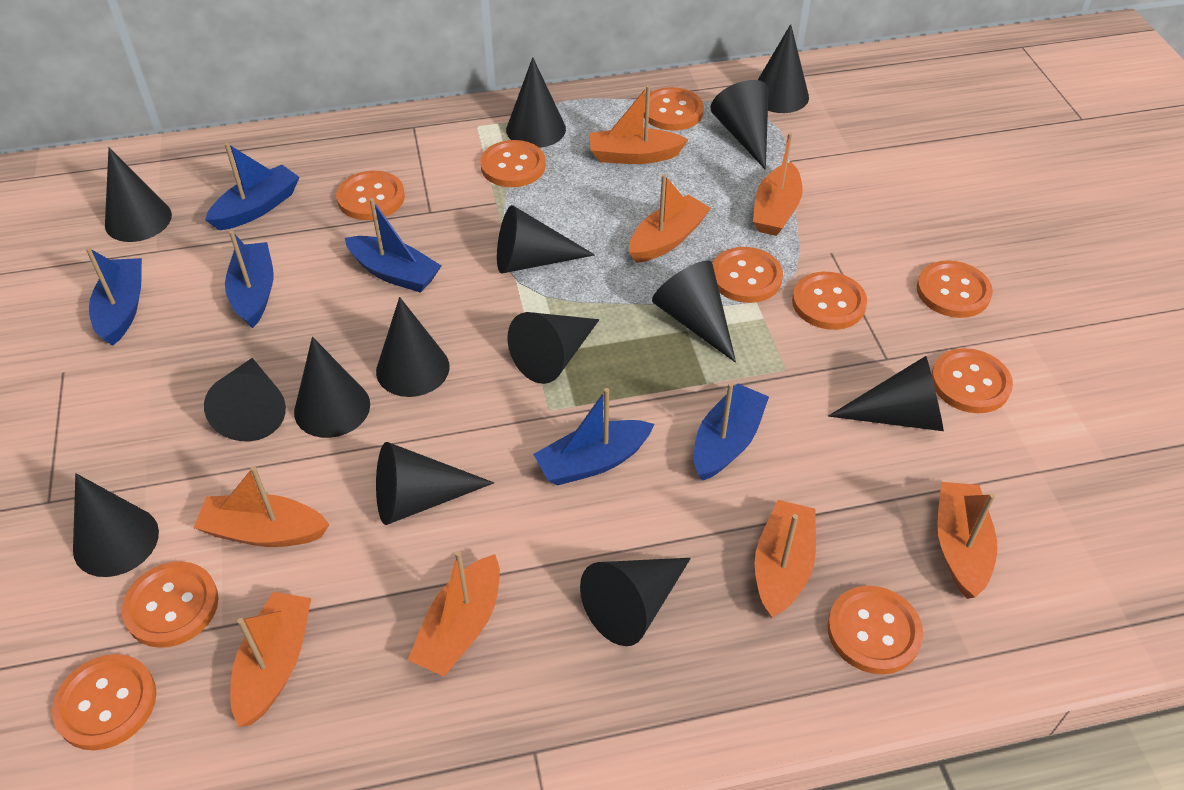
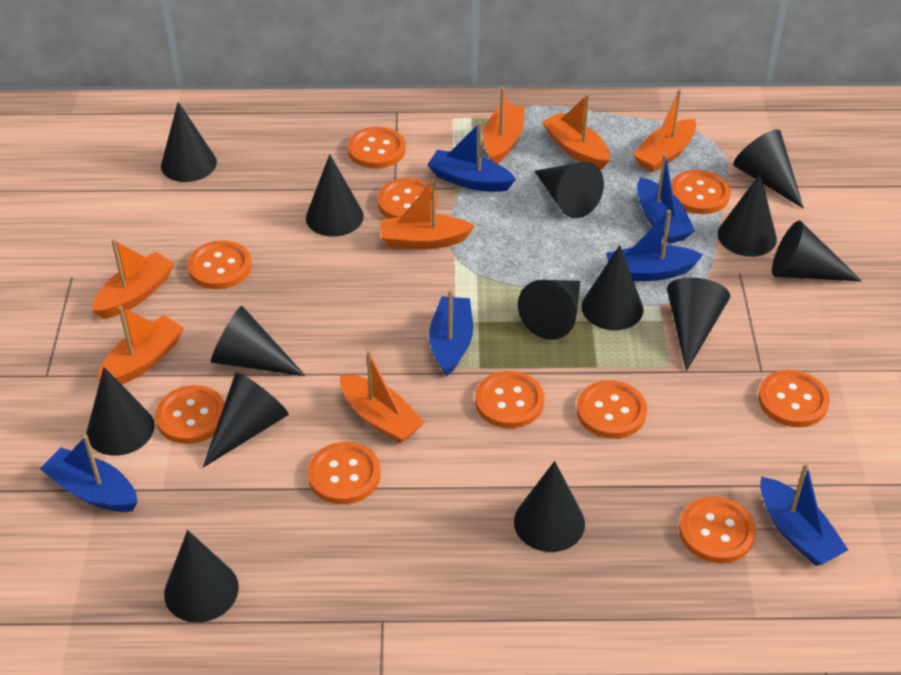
orange boat: 8 -> 7

